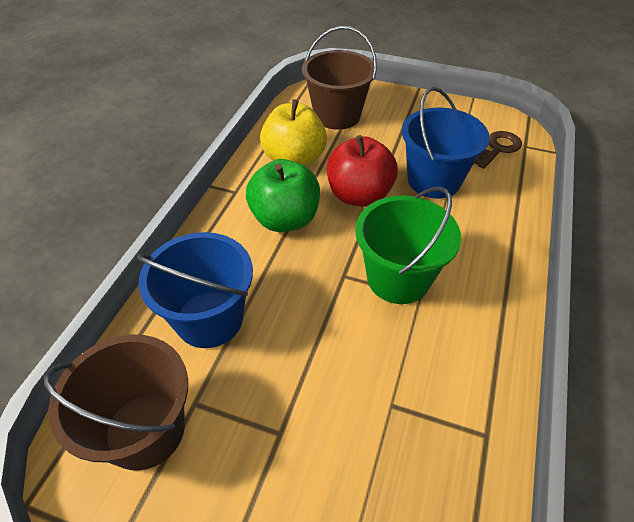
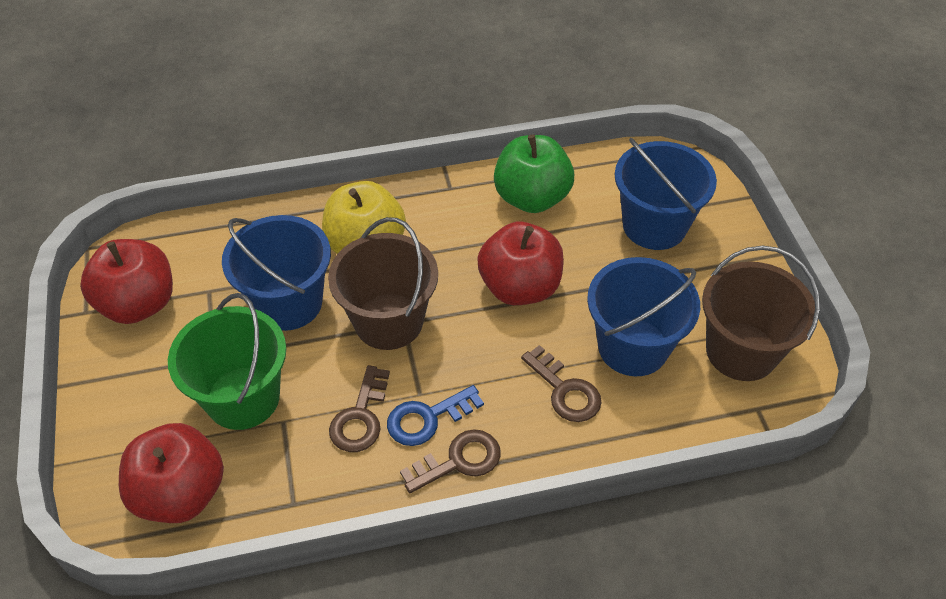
blue bucket: 2 -> 3
blue key: 0 -> 1
brown key: 1 -> 3
red apple: 1 -> 3

